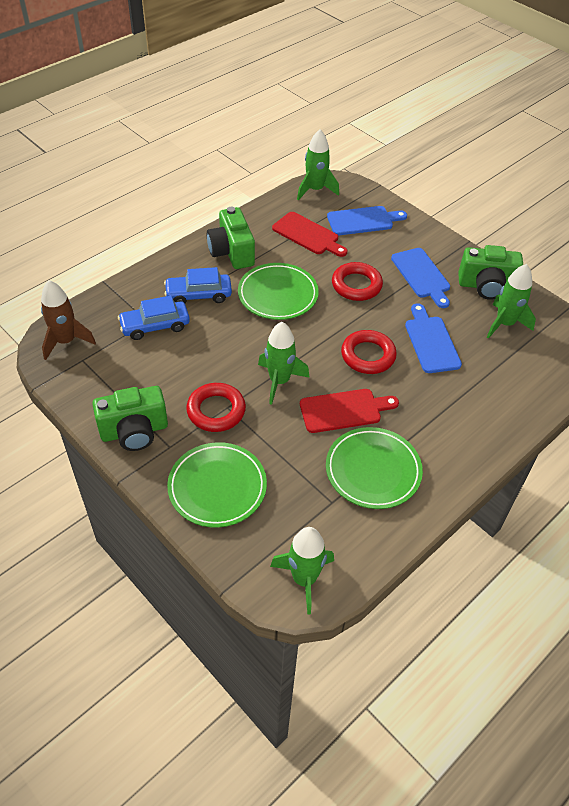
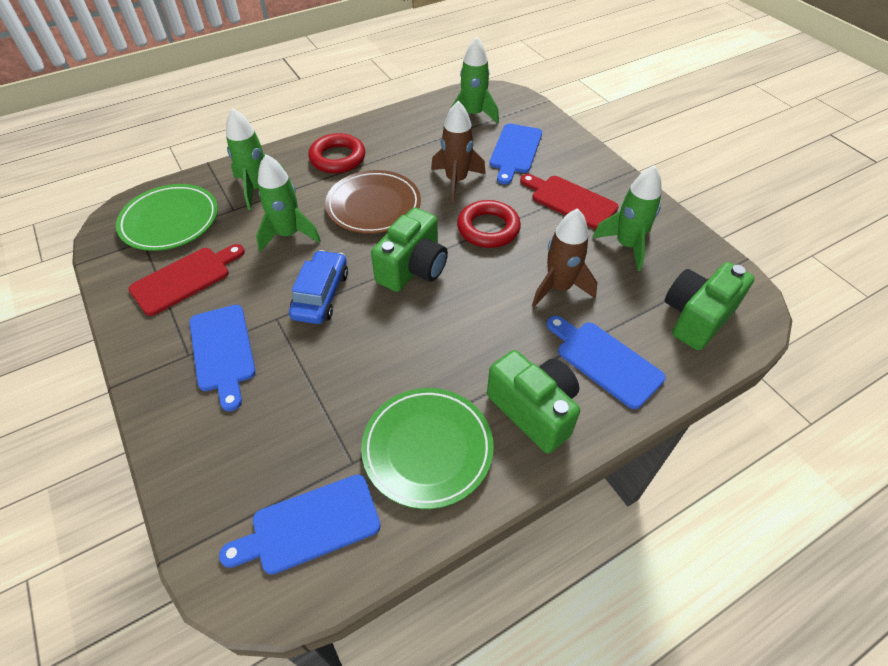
blue car: 2 -> 1
blue cutting board: 3 -> 4
brown plate: 0 -> 1
brown rocket: 1 -> 2
green plate: 3 -> 2
red ring: 3 -> 2

